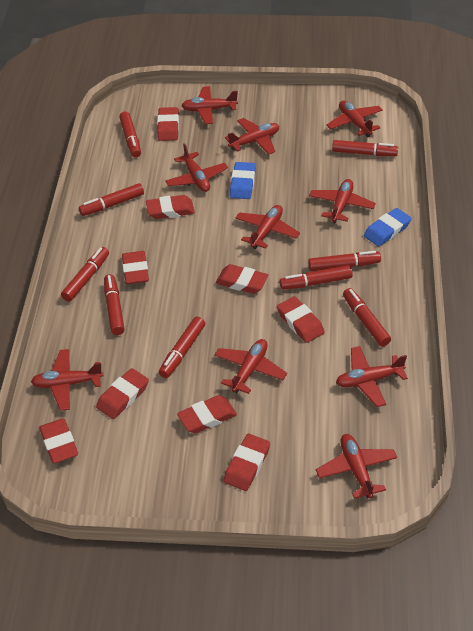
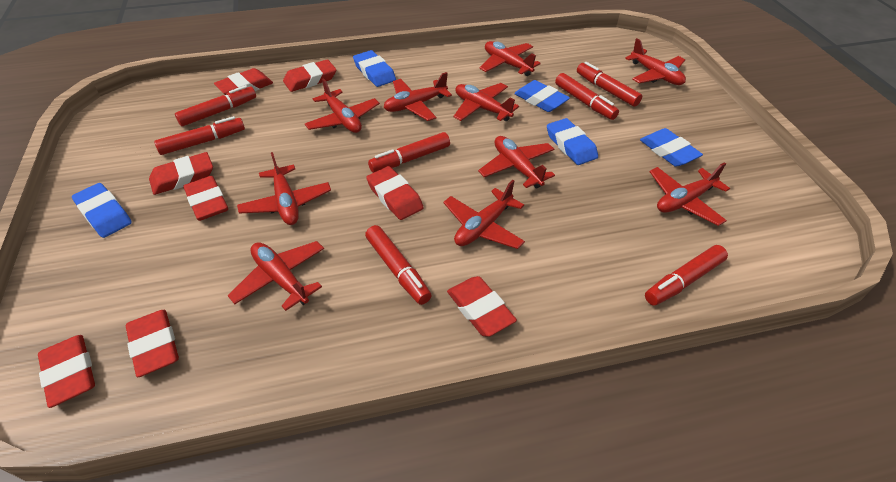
blue eraser: 2 -> 5
red eraser: 9 -> 8
red marker: 9 -> 7

